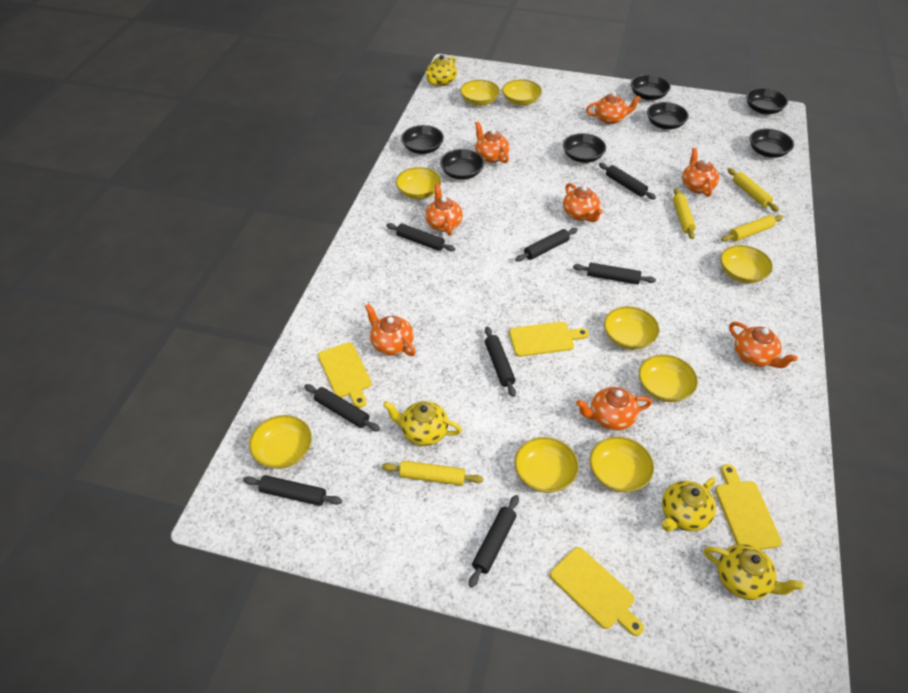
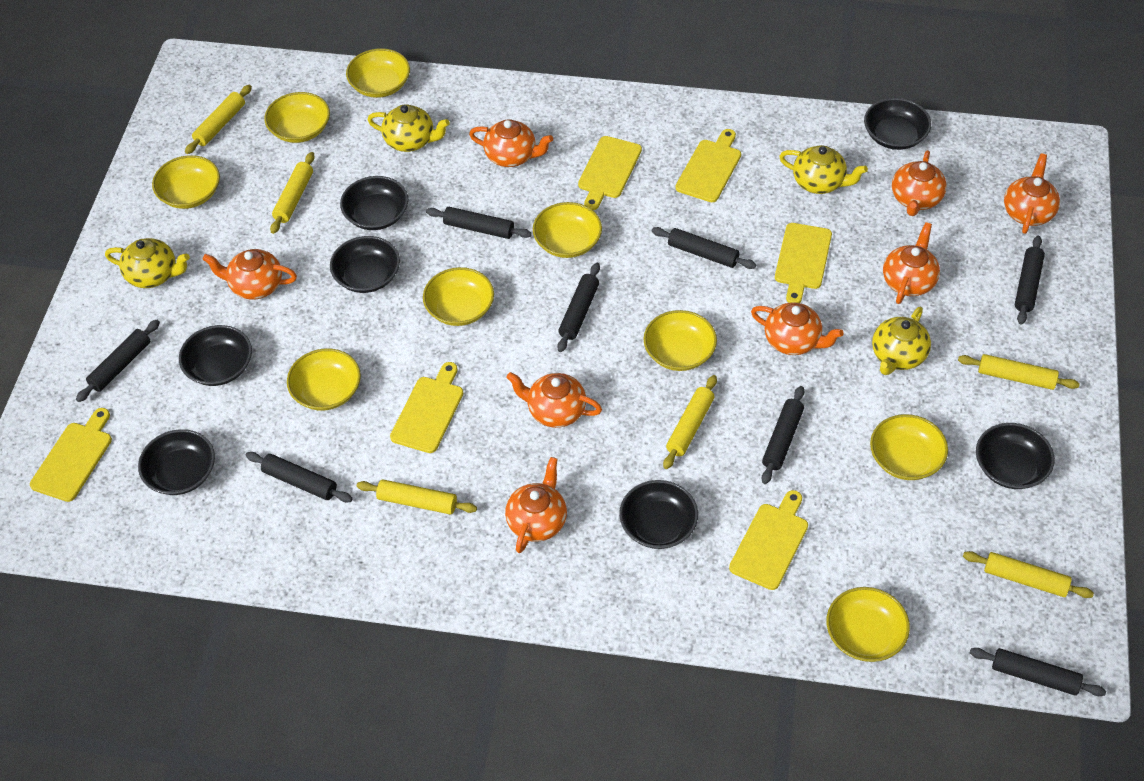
yellow cutting board: 4 -> 6
yellow rolling pin: 4 -> 6

